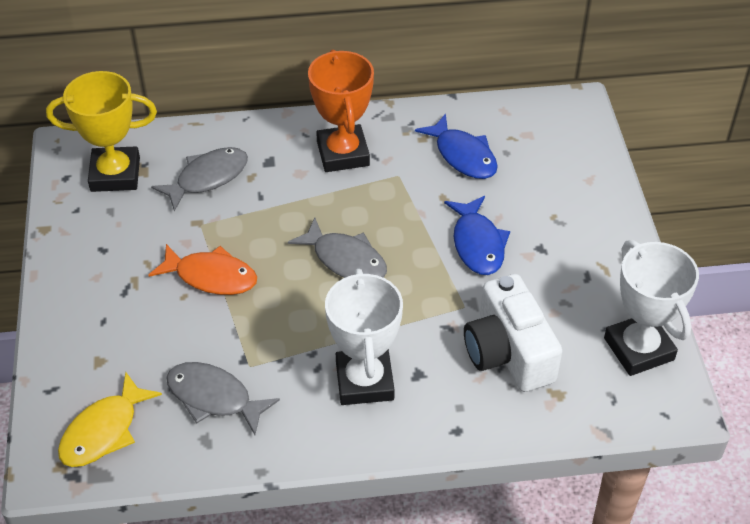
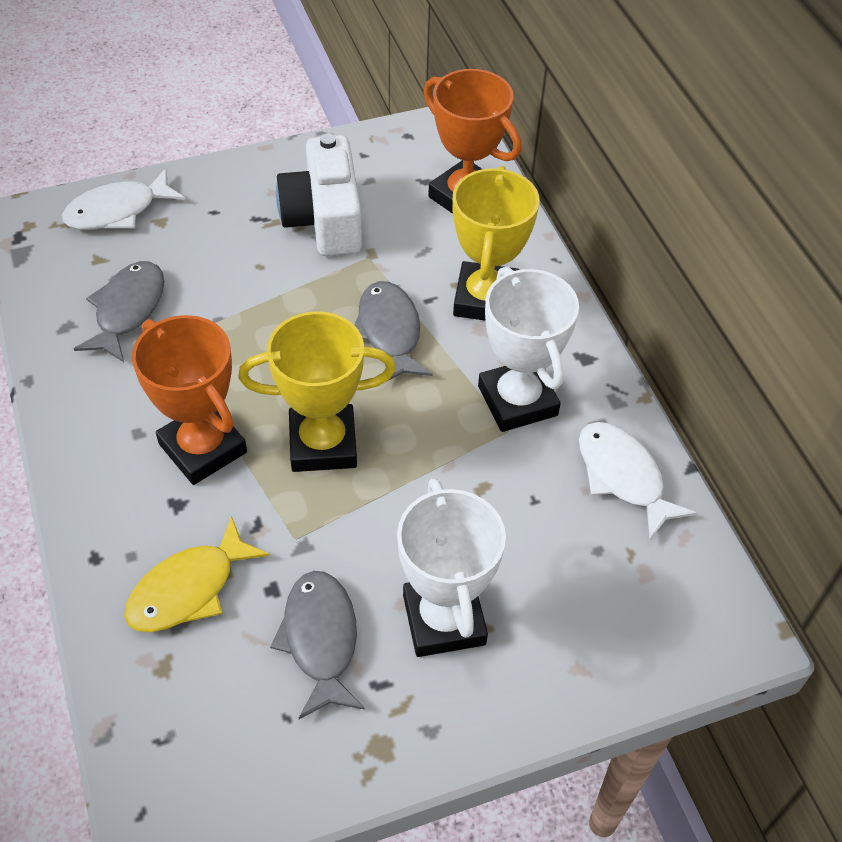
blue fish: 2 -> 0
orange fish: 1 -> 0
orange trophy: 1 -> 2
white fish: 0 -> 2
yellow trophy: 1 -> 2

